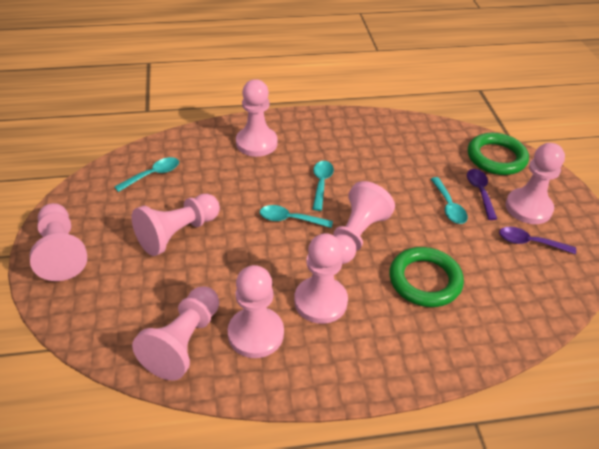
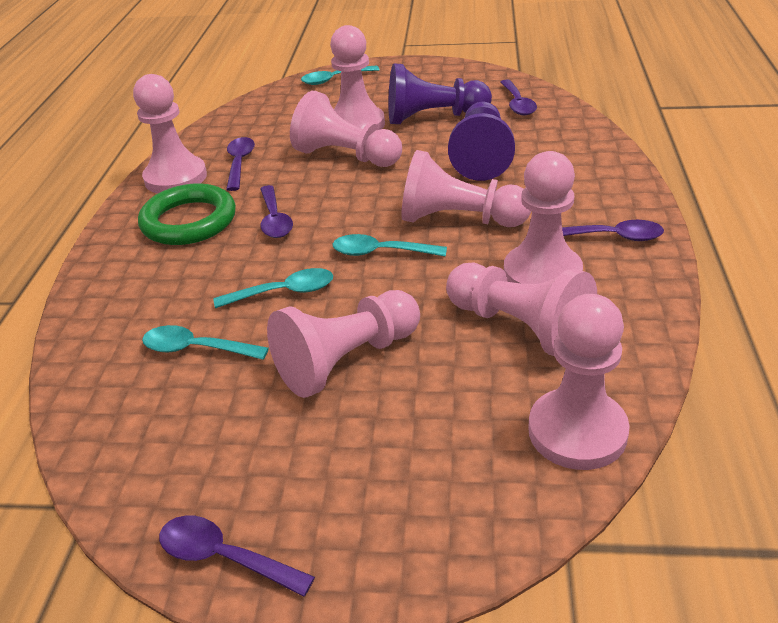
green ring: 2 -> 1
purple pawn: 0 -> 2
purple spoon: 2 -> 5

